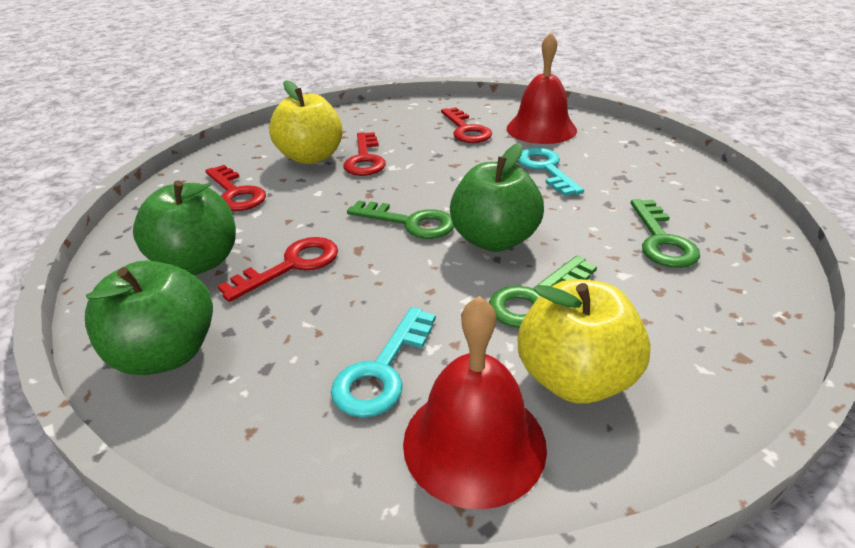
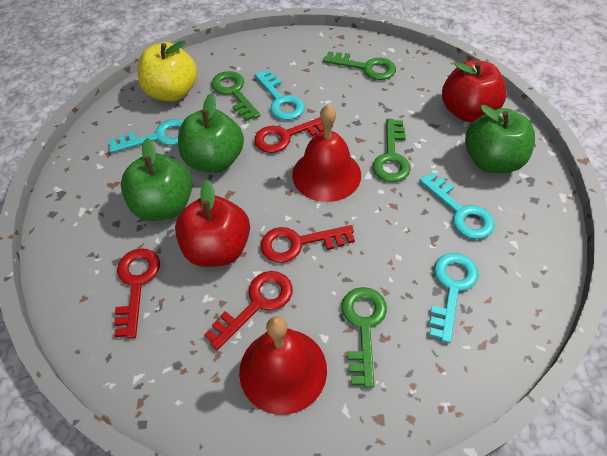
green key: 3 -> 4
red apple: 0 -> 2
turquoise key: 2 -> 4
yellow apple: 2 -> 1

